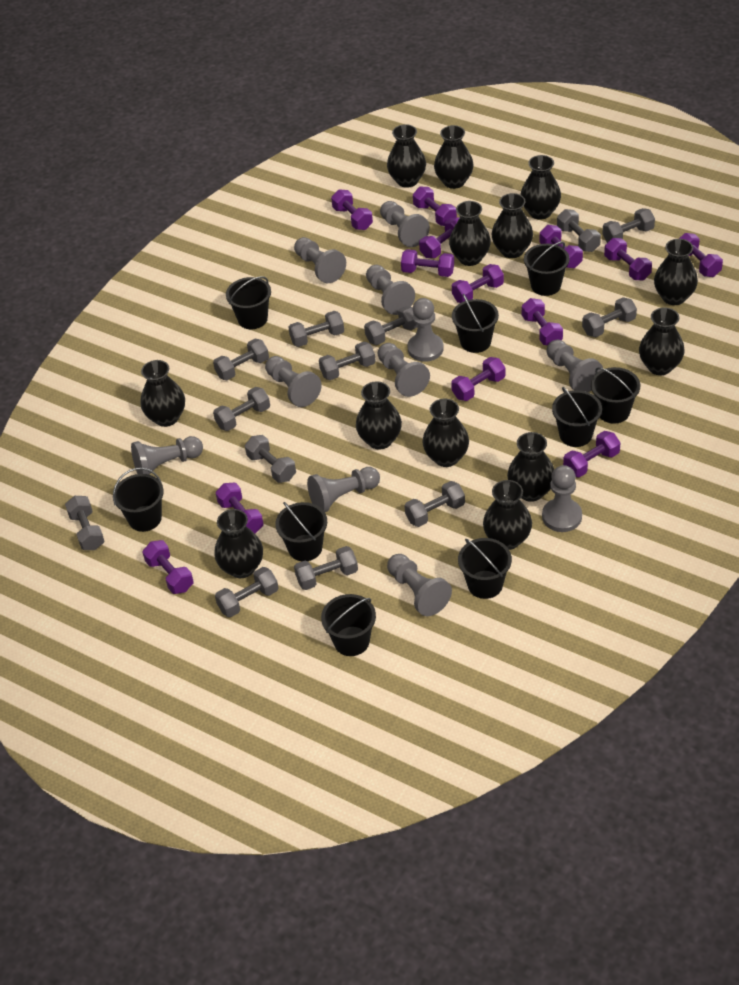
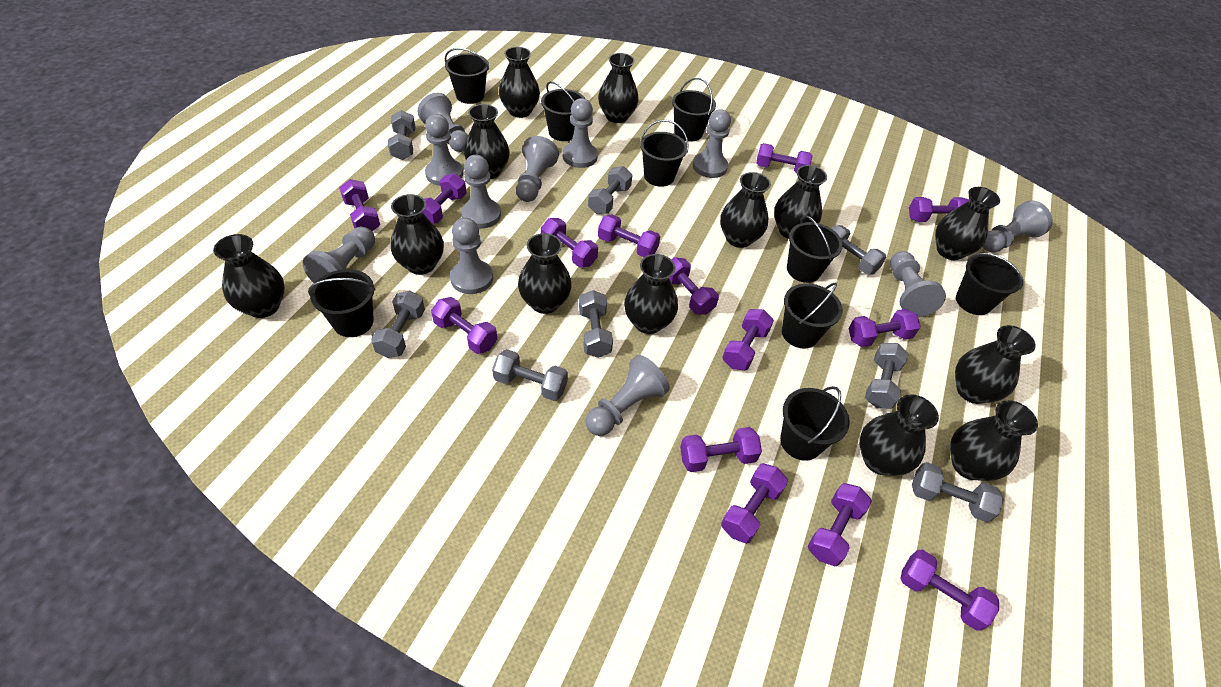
grey dumbbell: 13 -> 8
purple dumbbell: 13 -> 14

